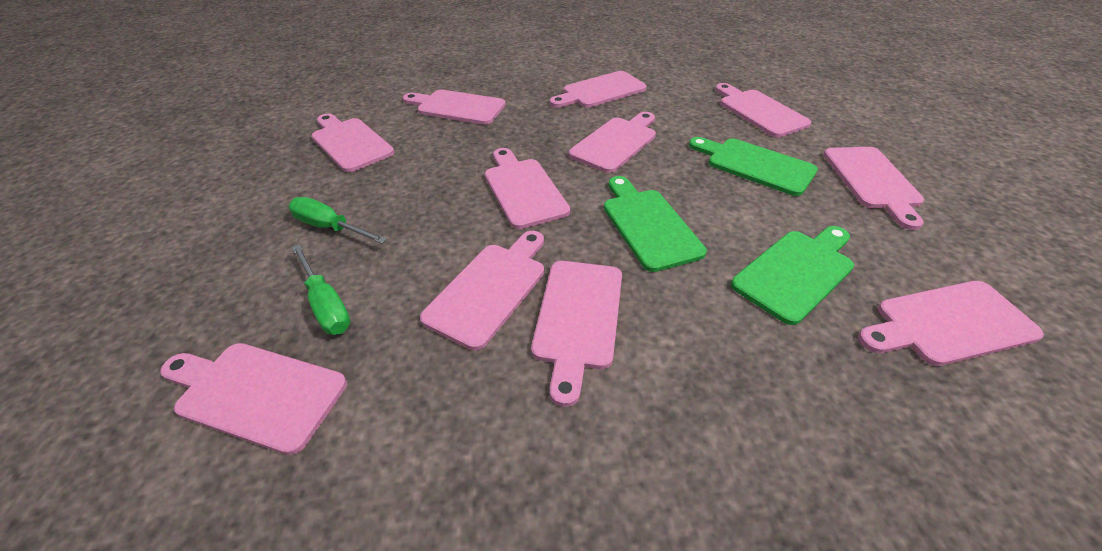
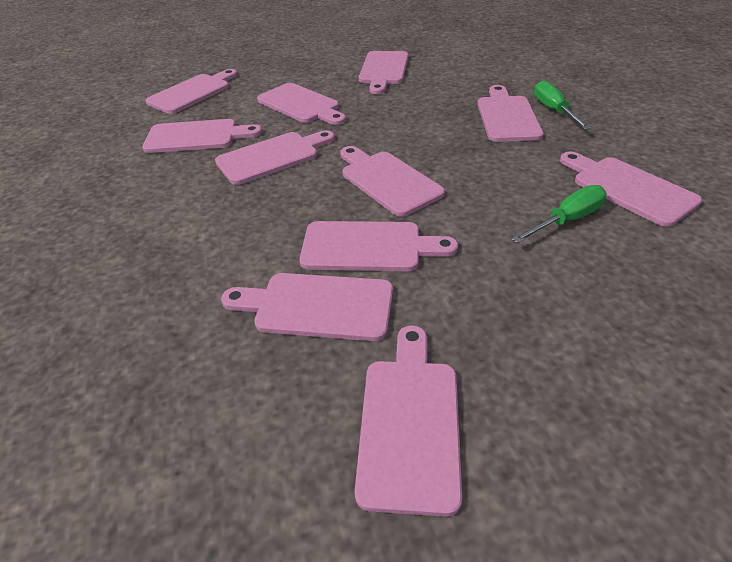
green cutting board: 3 -> 0

